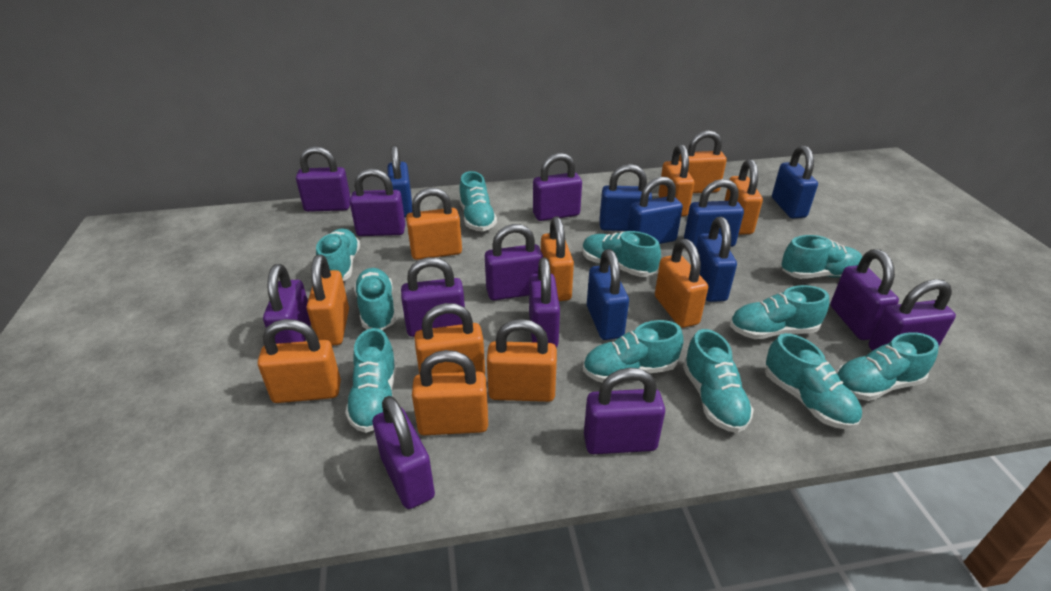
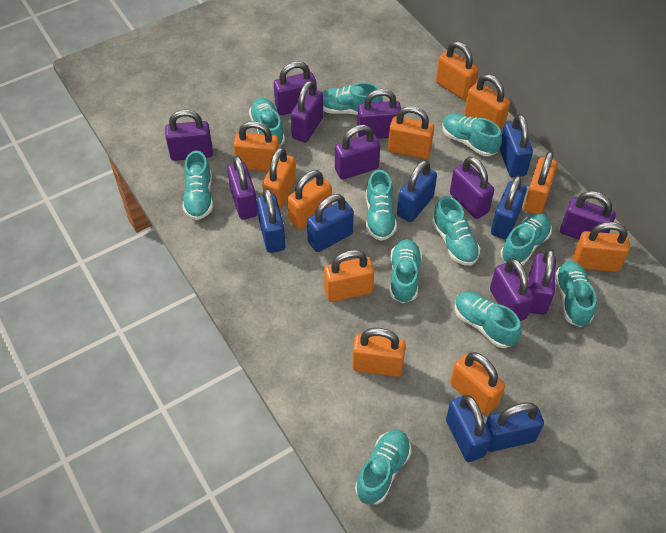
purple padlock: 11 -> 10

